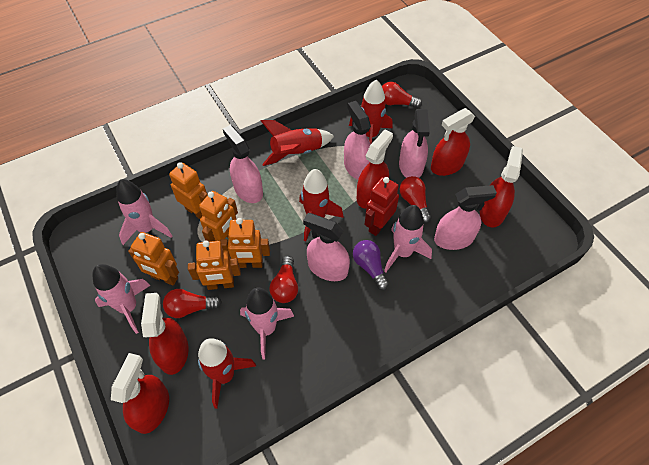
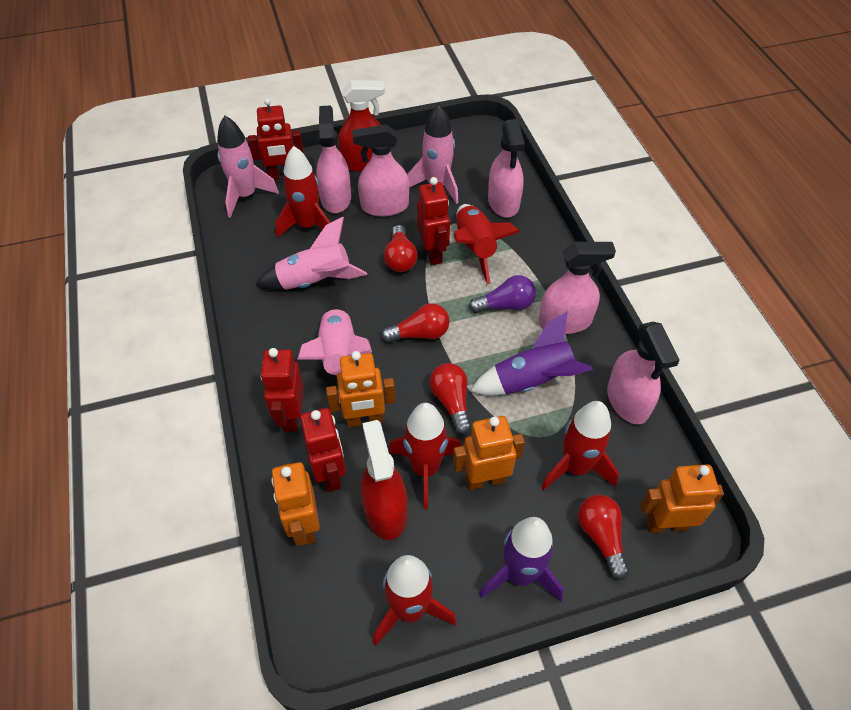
orange robot: 5 -> 4
purple rocket: 0 -> 2
red robot: 1 -> 4
red rocket: 4 -> 5
red spray bottle: 5 -> 2

